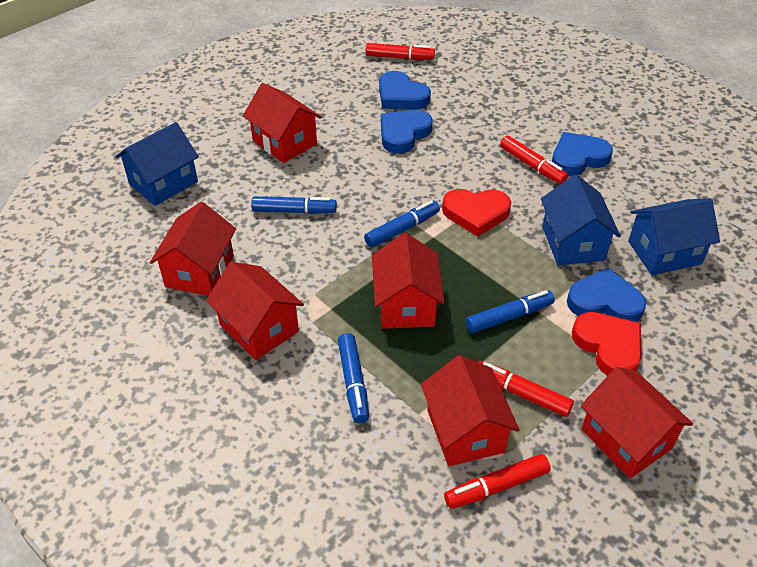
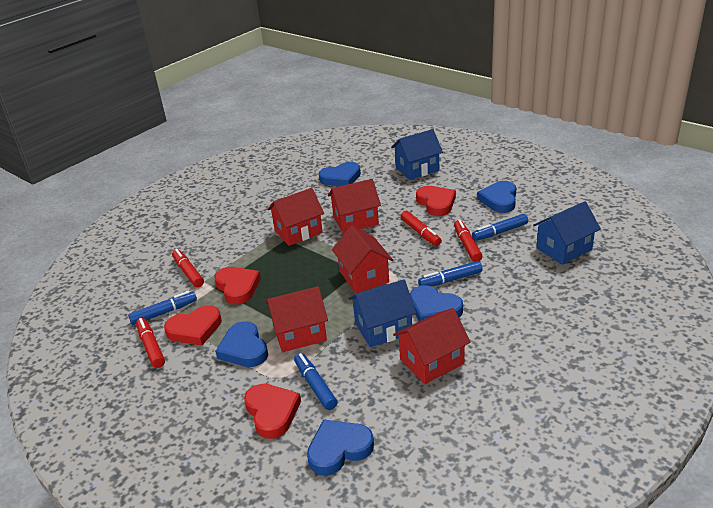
blue heart: 4 -> 5
red heart: 2 -> 4
red house: 6 -> 5

